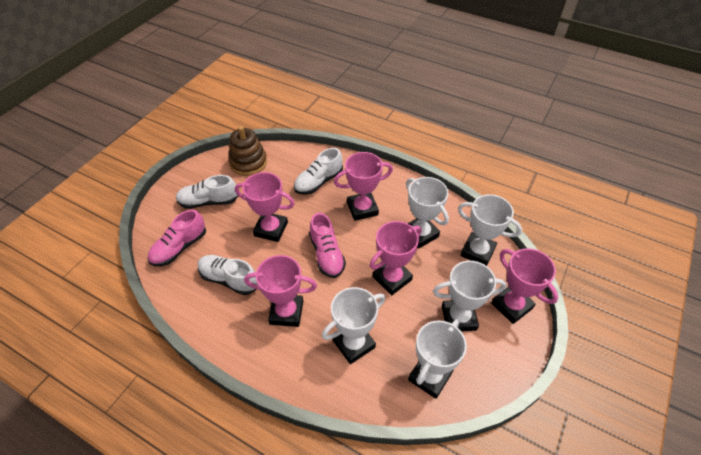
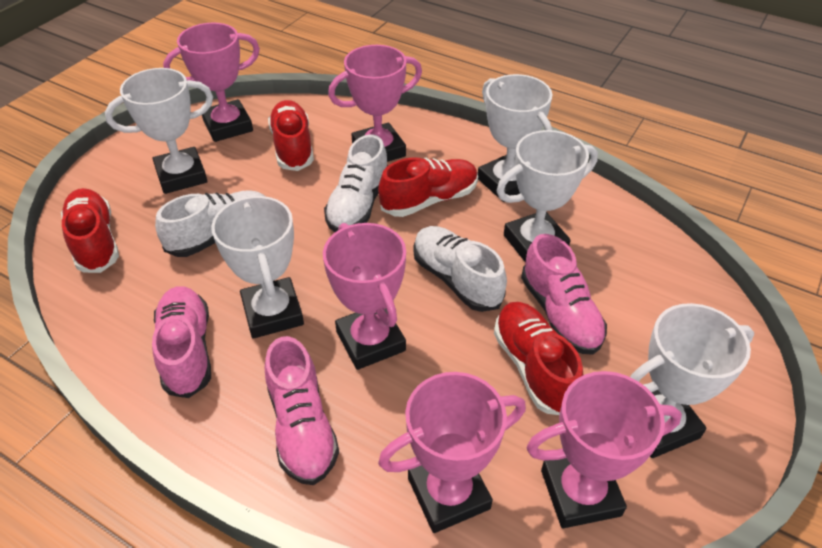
brown stacking toy: 1 -> 0
pink shoe: 2 -> 3
red shoe: 0 -> 4

